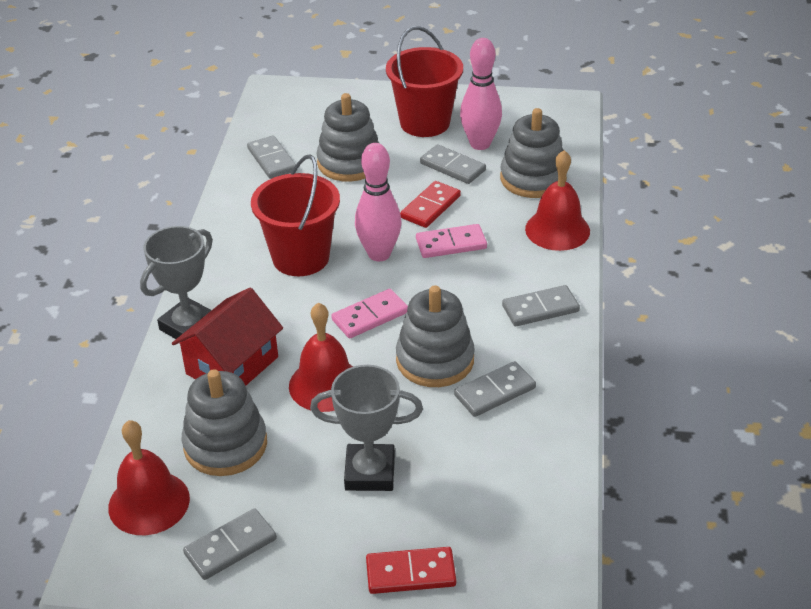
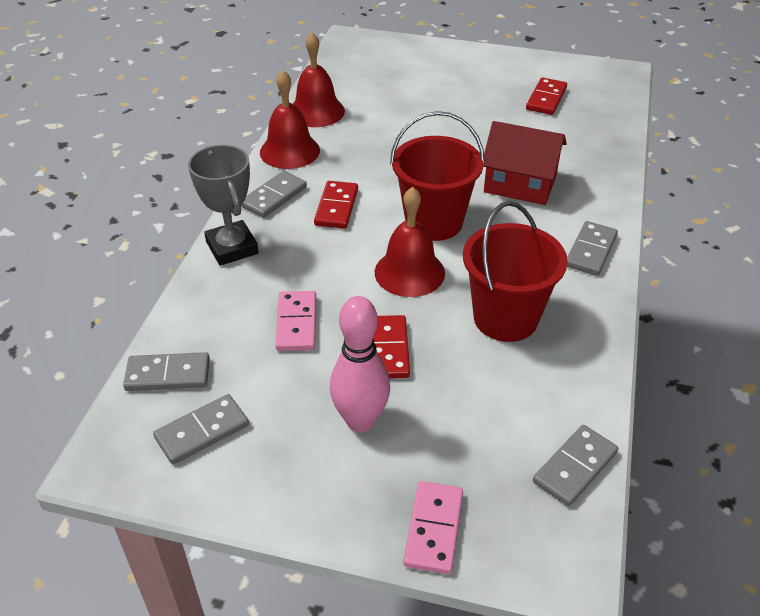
grey stacking toy: 4 -> 0
grey trophy: 2 -> 1
pink bowling pin: 2 -> 1
red domino: 2 -> 3

